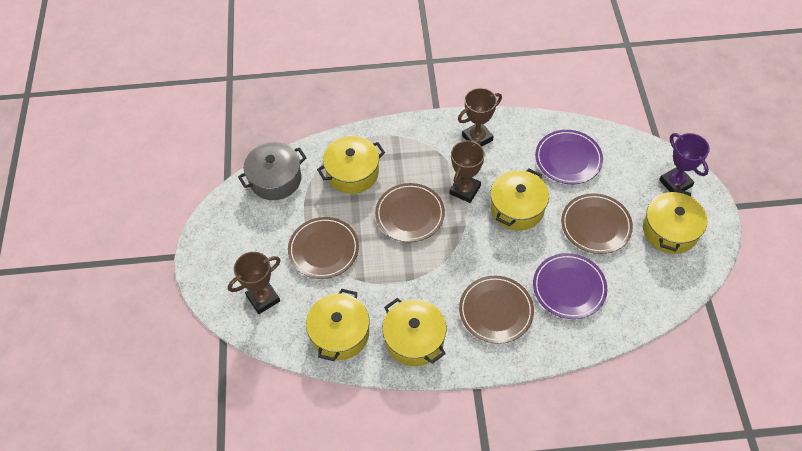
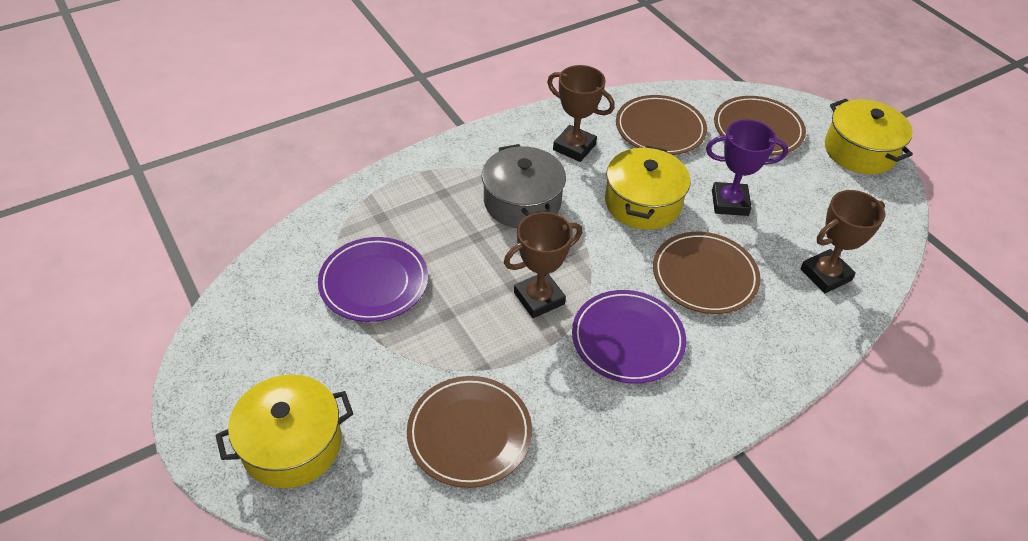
yellow pot: 5 -> 3

